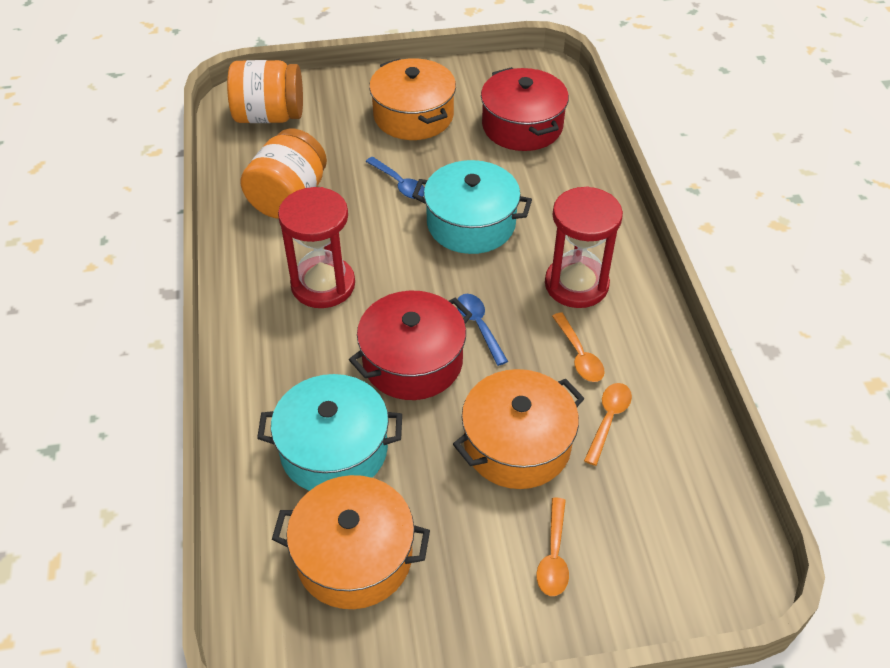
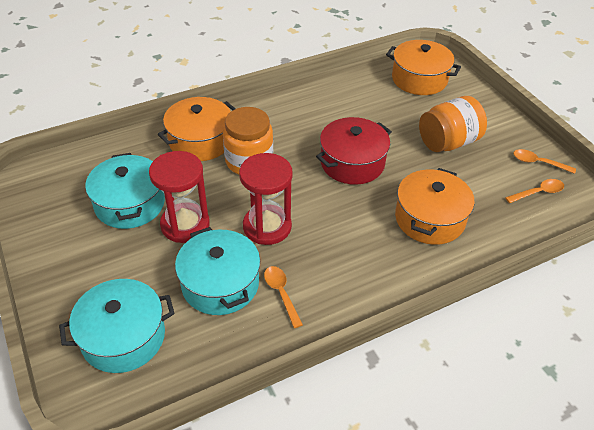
blue spoon: 2 -> 0
red pot: 2 -> 1
turquoise pot: 2 -> 3

